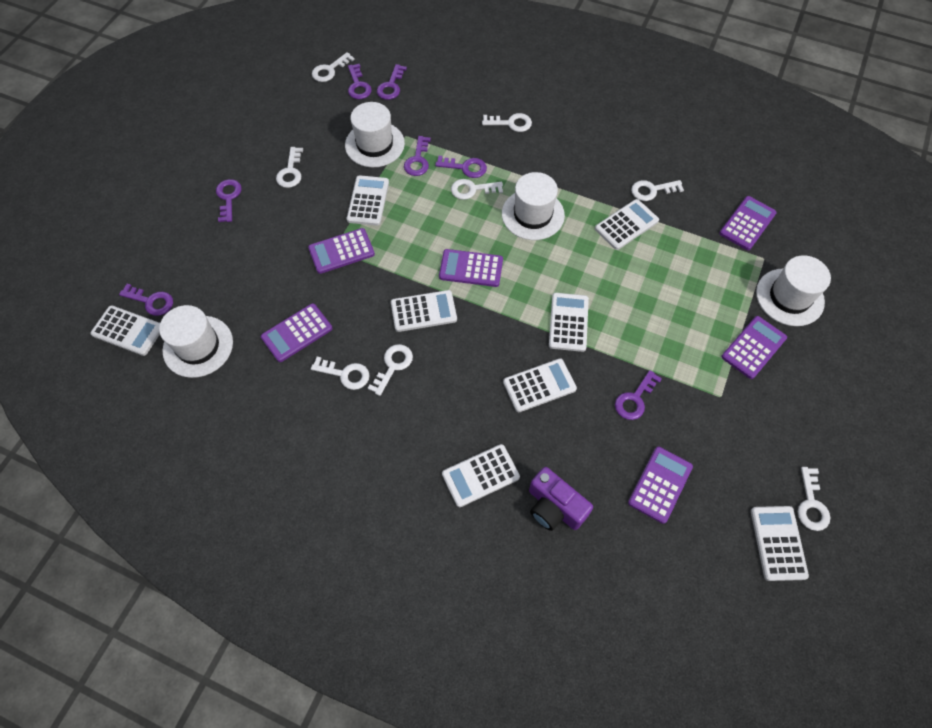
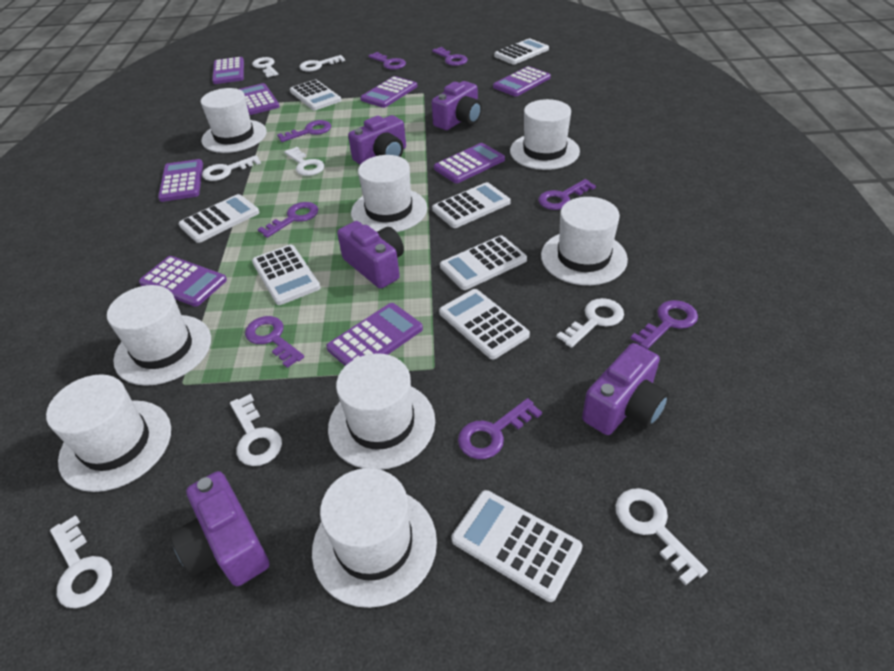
purple calculator: 6 -> 8
purple camera: 1 -> 5
purple key: 7 -> 8
white hat: 4 -> 8

